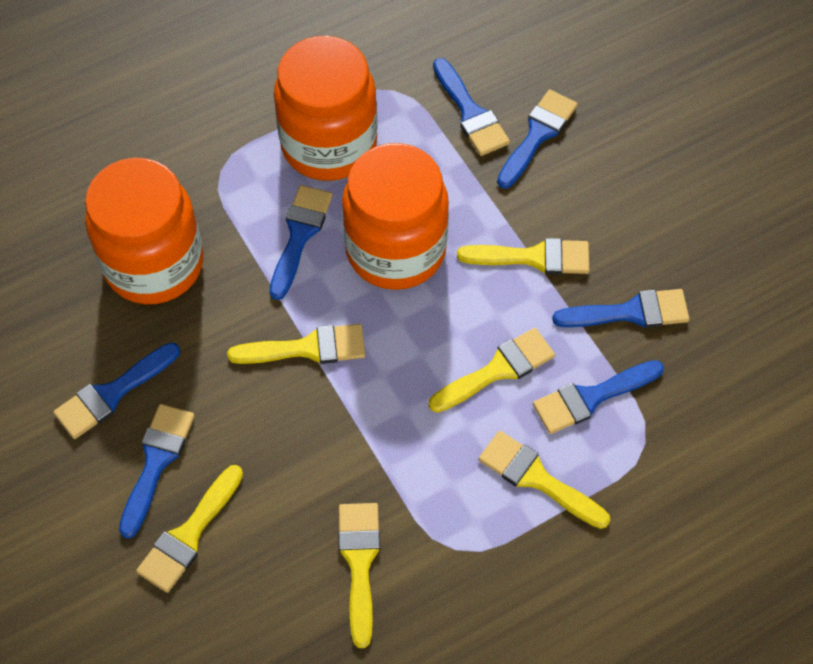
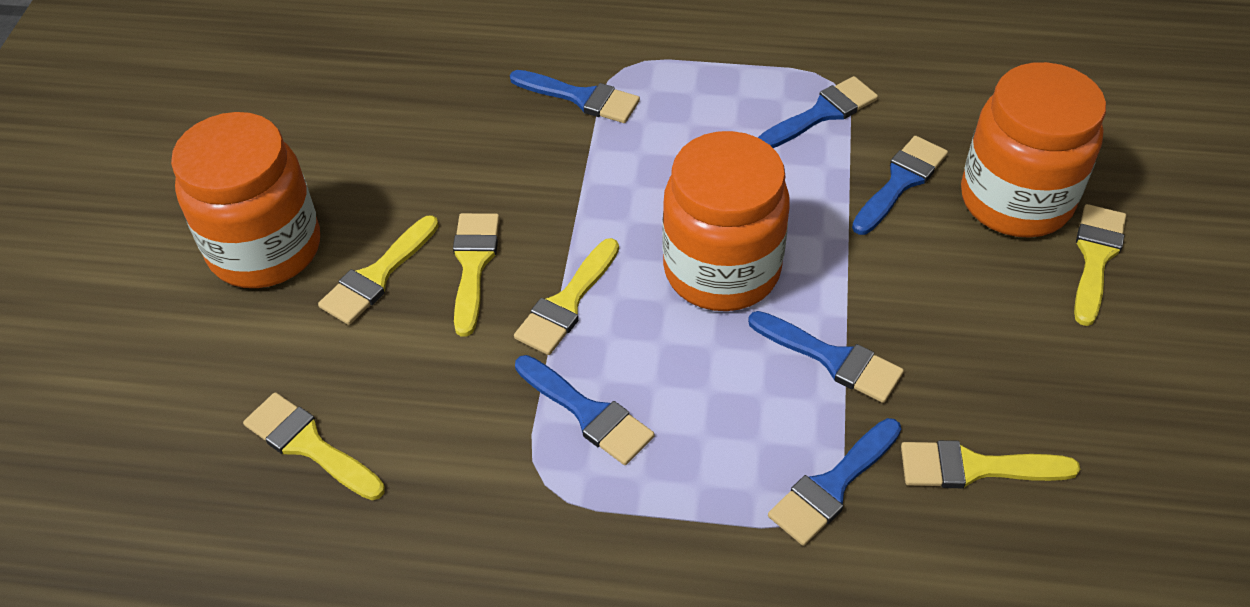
blue brush: 7 -> 6

